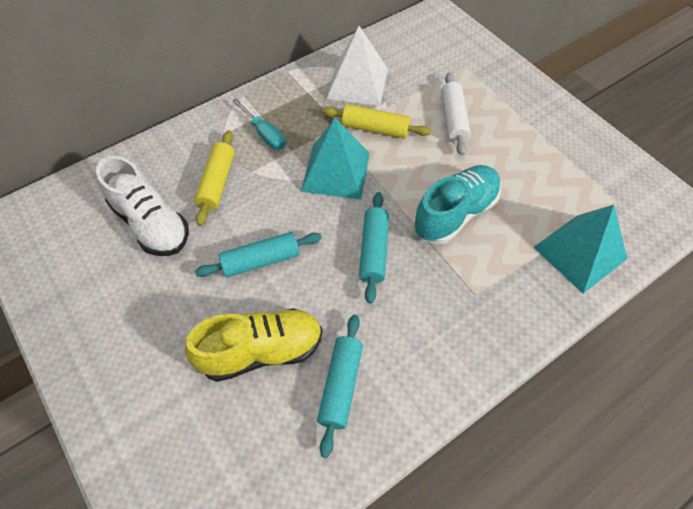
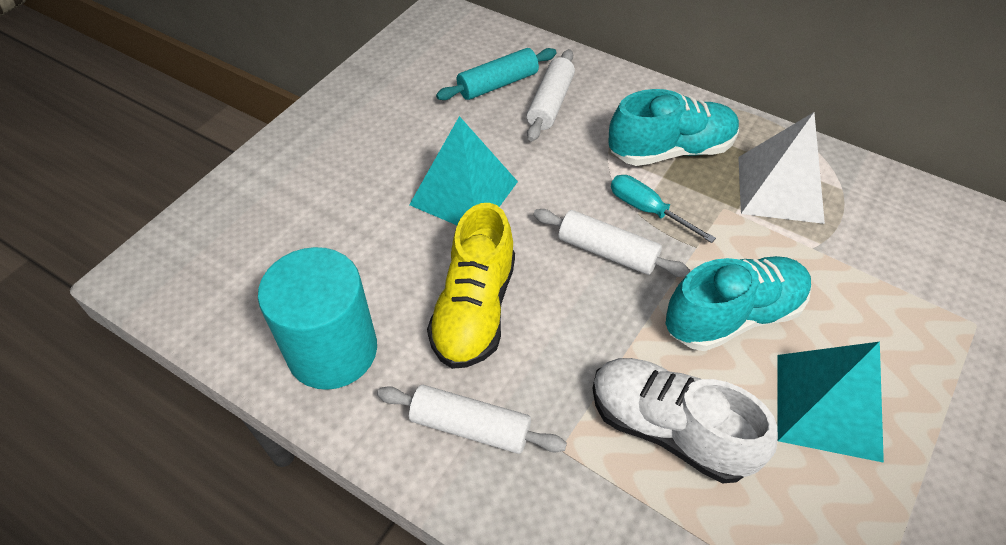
turquoise cylinder: 0 -> 1
turquoise rolling pin: 3 -> 1
turquoise shoe: 1 -> 2
white rolling pin: 1 -> 3
yellow rolling pin: 2 -> 0

